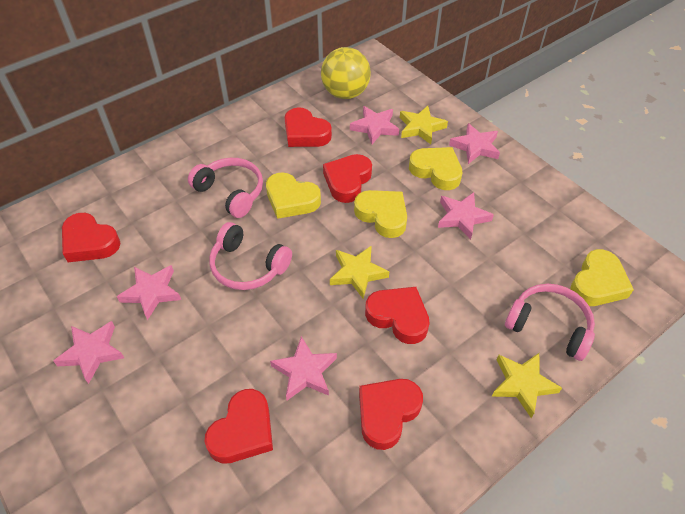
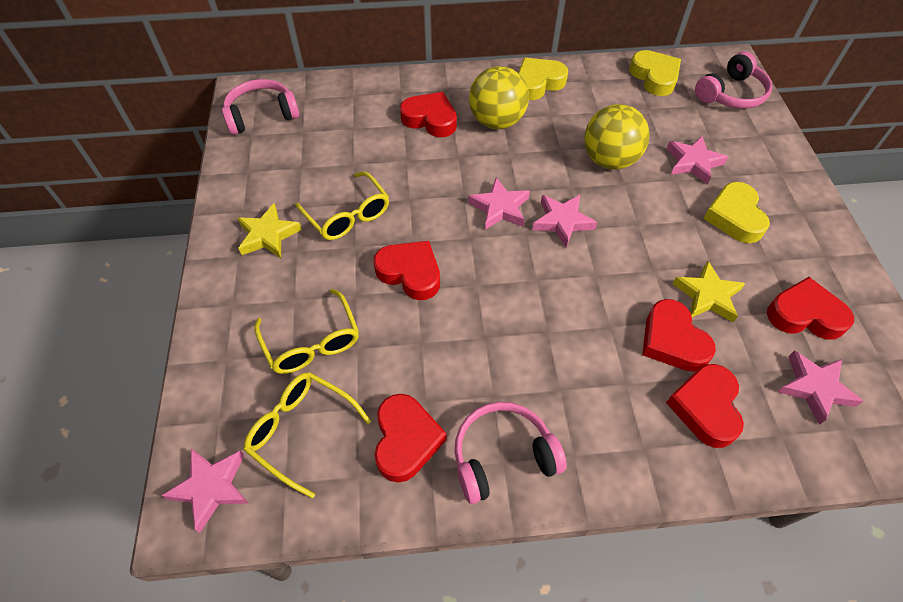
pink star: 6 -> 5
yellow ball: 1 -> 2
yellow glasses: 0 -> 3
yellow heart: 4 -> 3
yellow star: 3 -> 2

